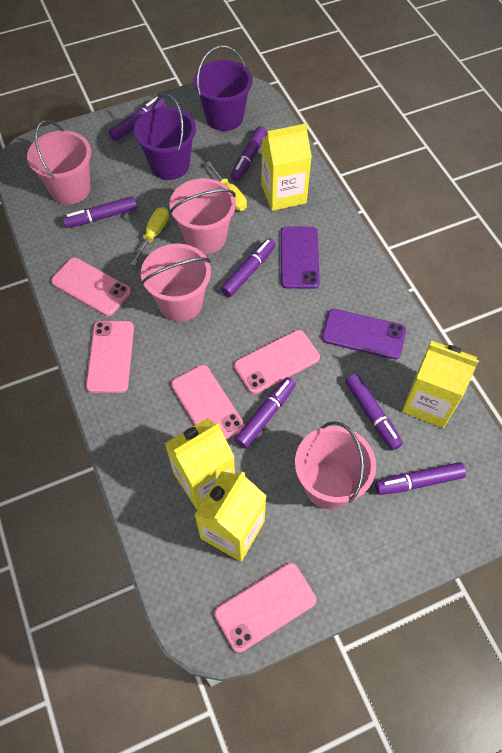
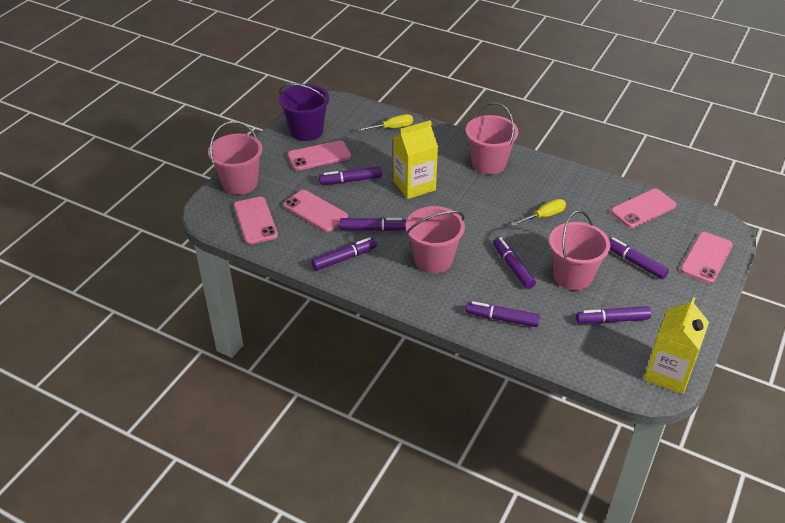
purple bucket: 2 -> 1
purple phone: 2 -> 0
yellow carton: 4 -> 2

